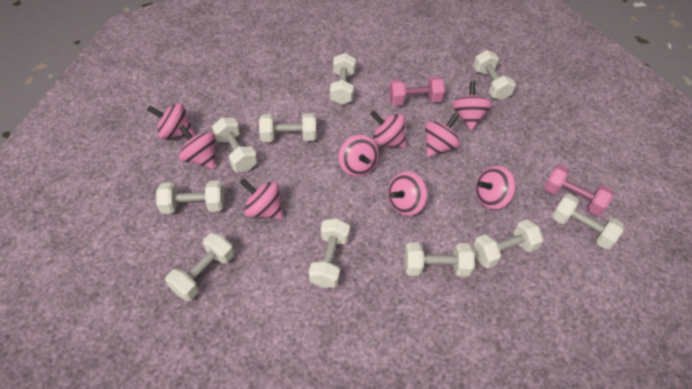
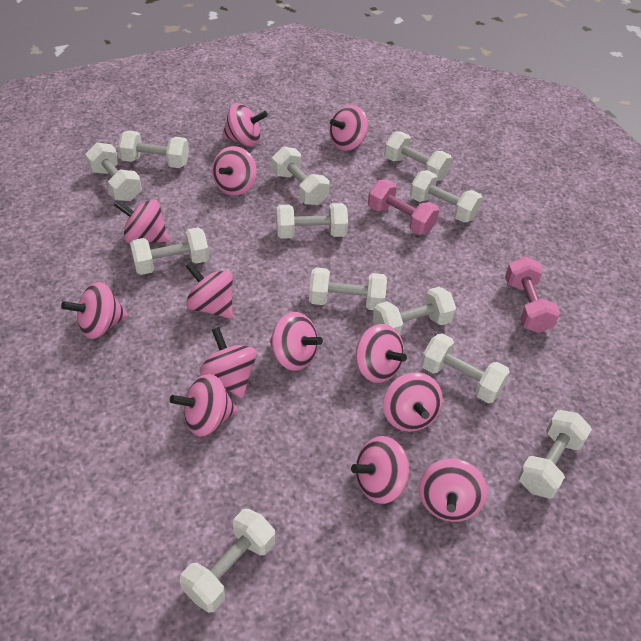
pink spinning top: 9 -> 13
white dumbbell: 10 -> 12

